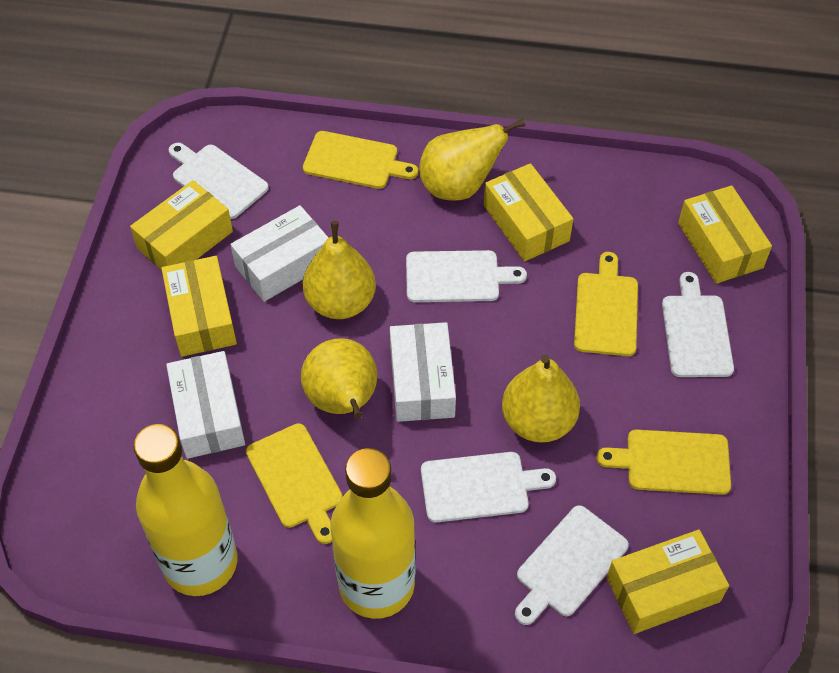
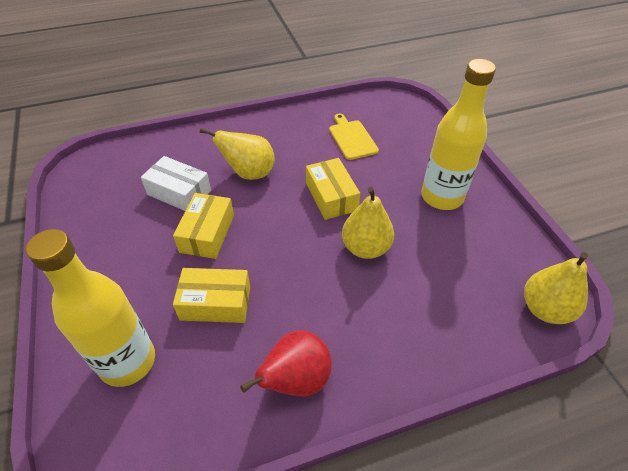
red pear: 0 -> 1
white box: 3 -> 1
white cutting board: 5 -> 0
yellow box: 5 -> 3
yellow cutting board: 4 -> 1
yellow pear: 4 -> 3

